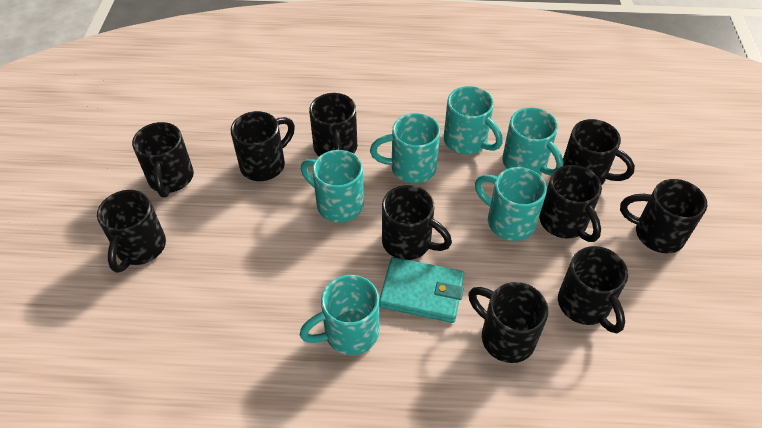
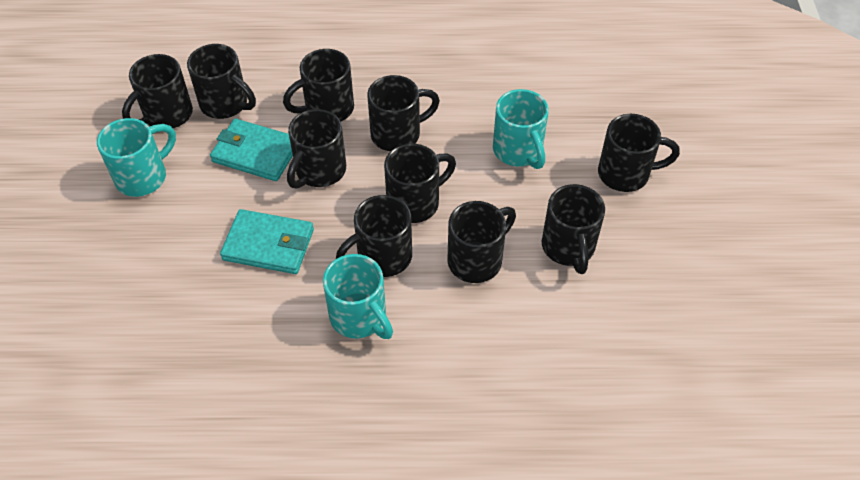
turquoise mug: 6 -> 3
turquoise wallet: 1 -> 2

